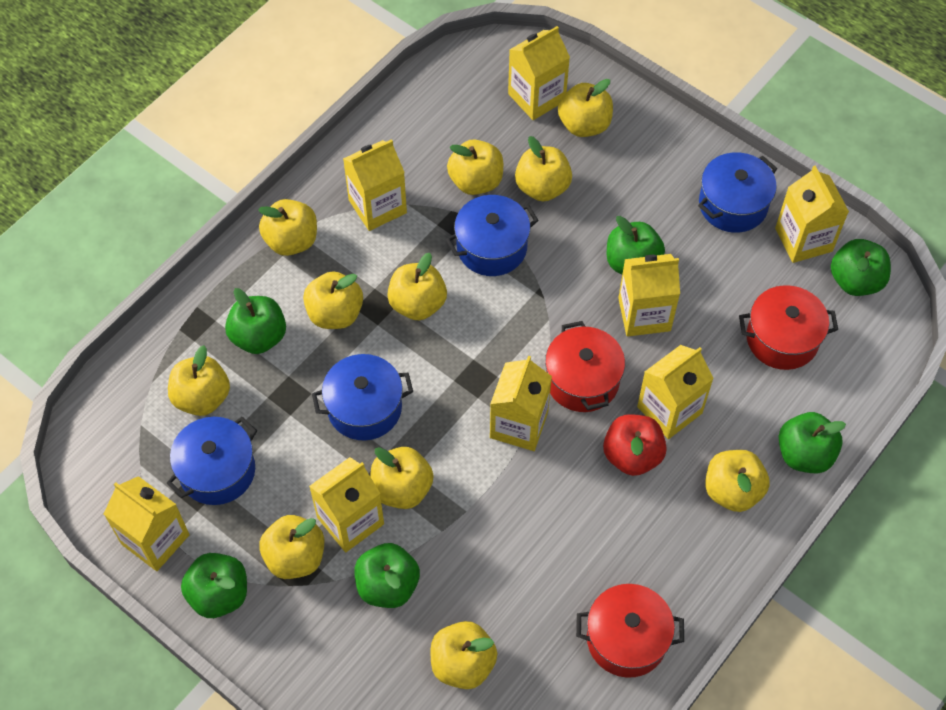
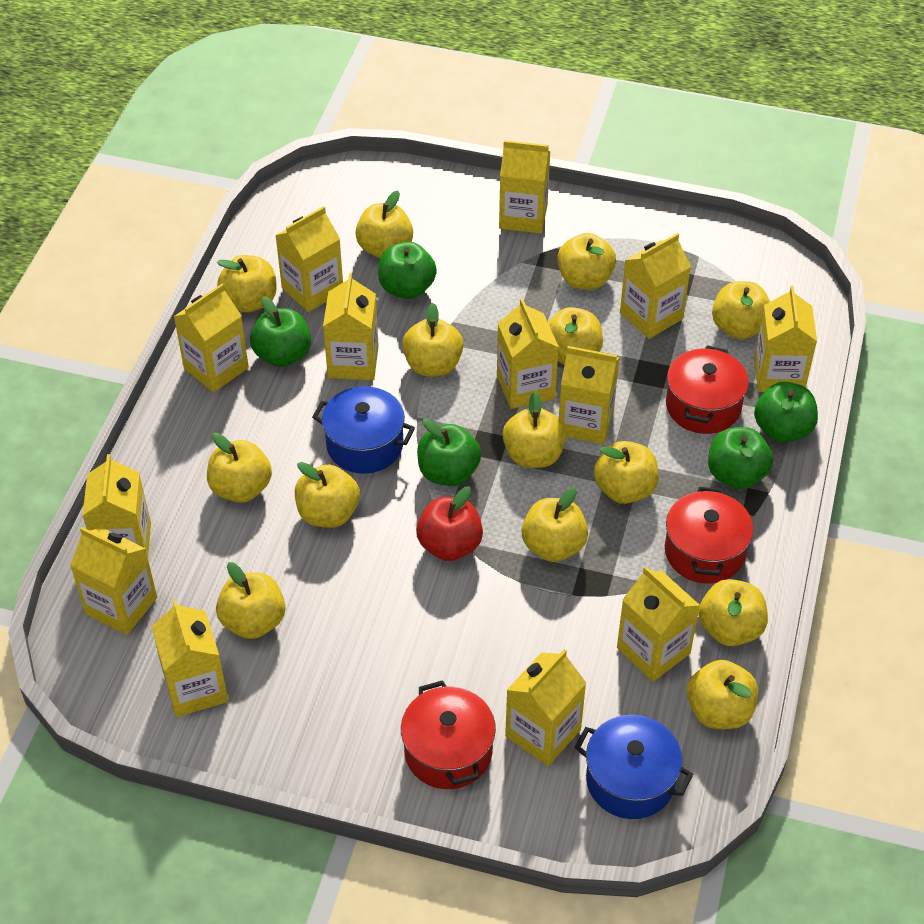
blue pot: 4 -> 2
green apple: 6 -> 5
yellow apple: 11 -> 14
yellow carton: 8 -> 13

